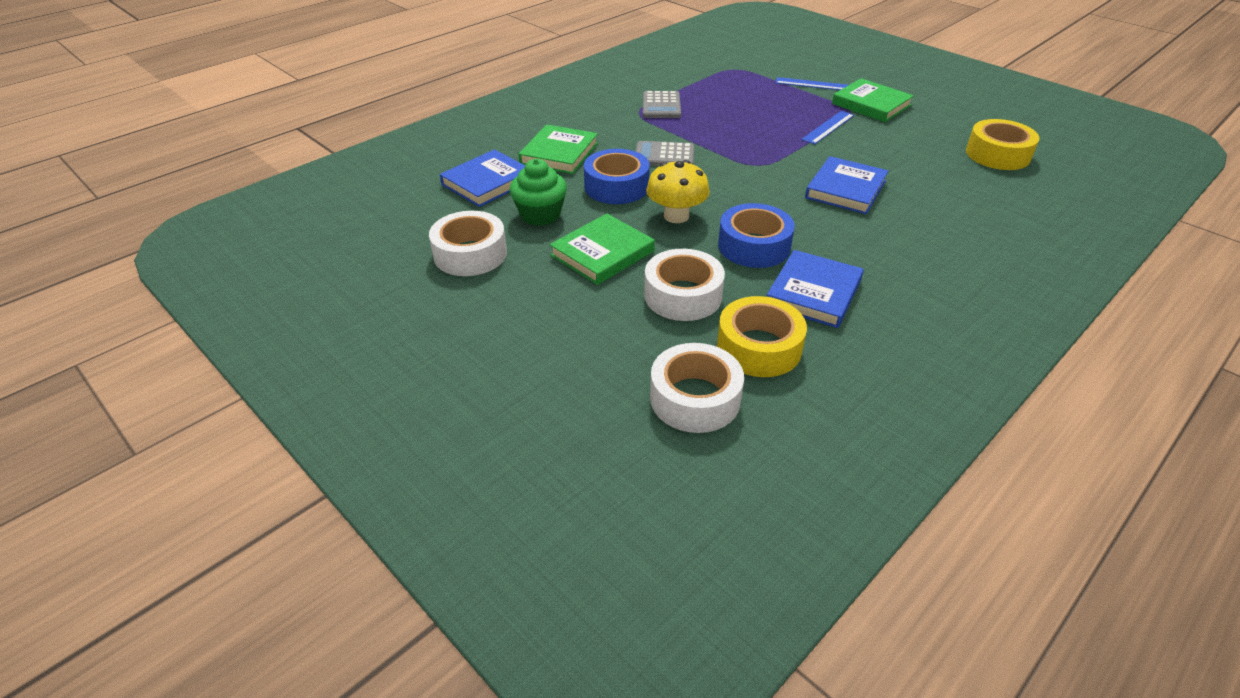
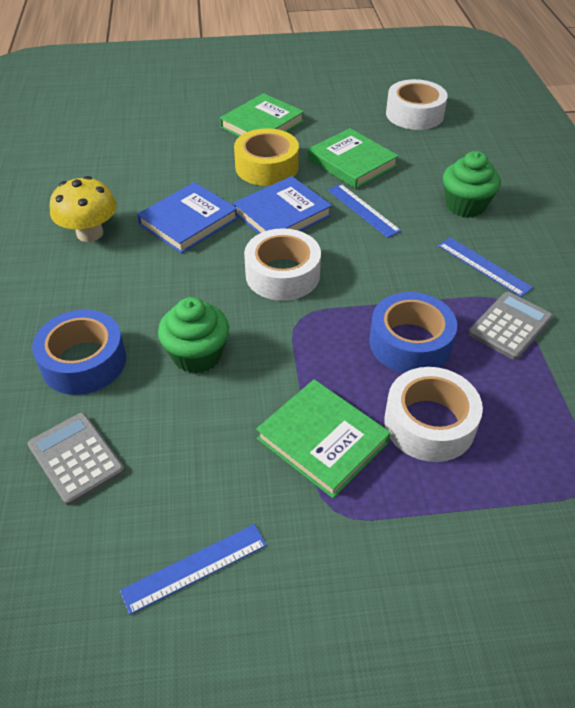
blue book: 3 -> 2
blue ruler: 2 -> 3
green cupcake: 1 -> 2
yellow tape: 2 -> 1

